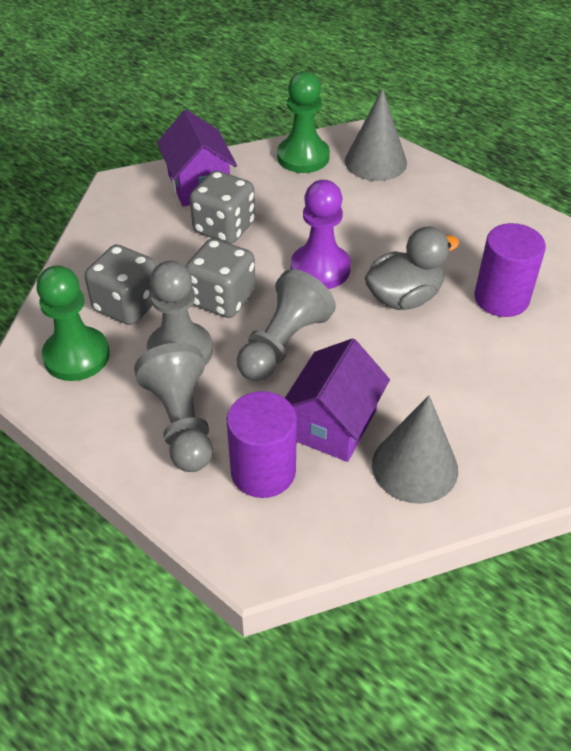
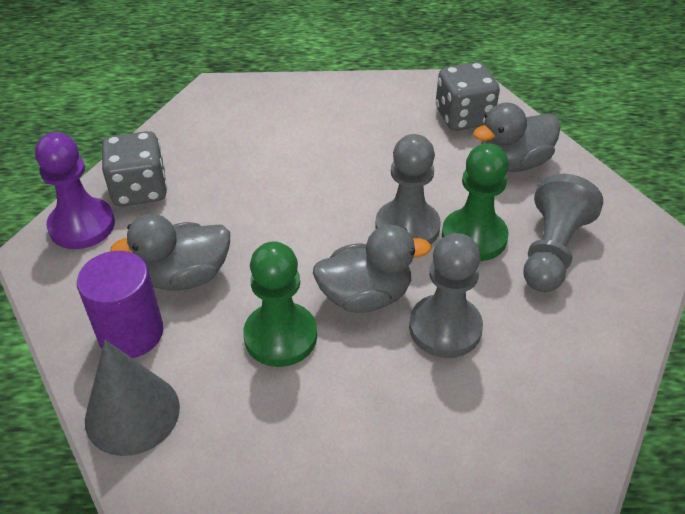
grey cone: 2 -> 1
grey dice: 3 -> 2
grey duck: 1 -> 3
purple cylinder: 2 -> 1
purple house: 2 -> 0

